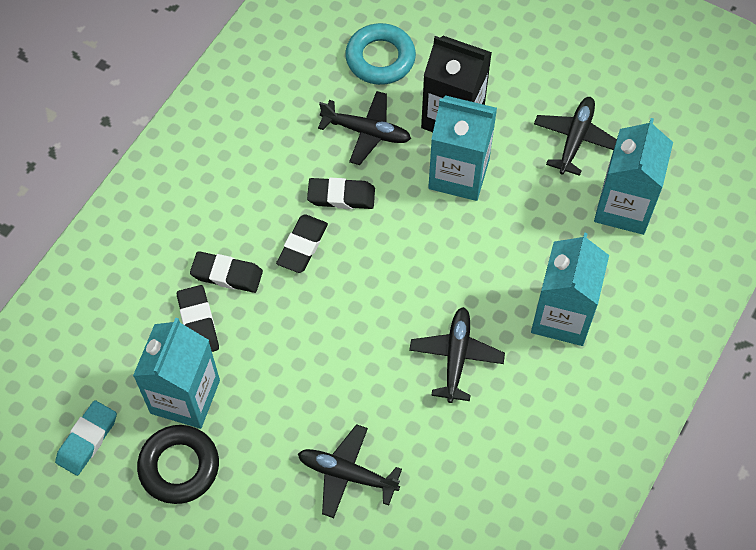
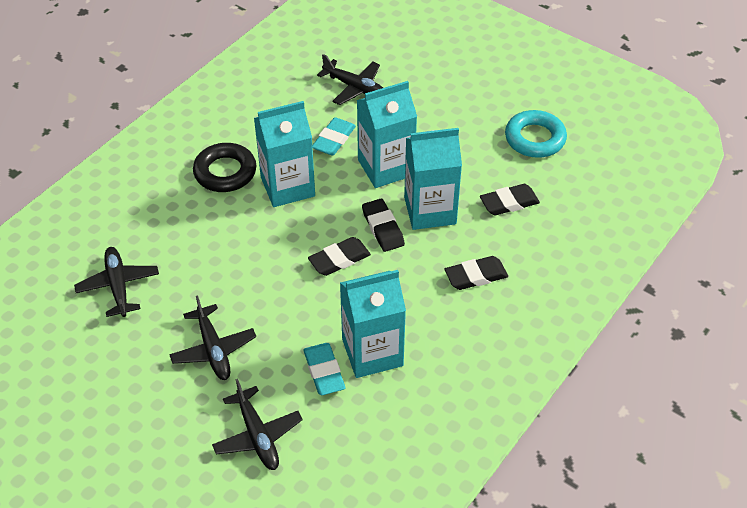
black carton: 1 -> 0
turquoise eraser: 1 -> 2

